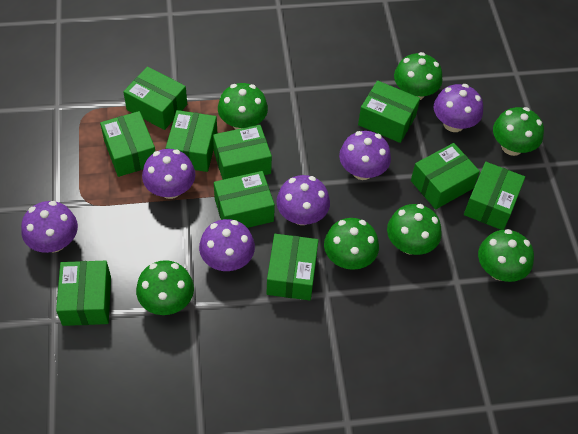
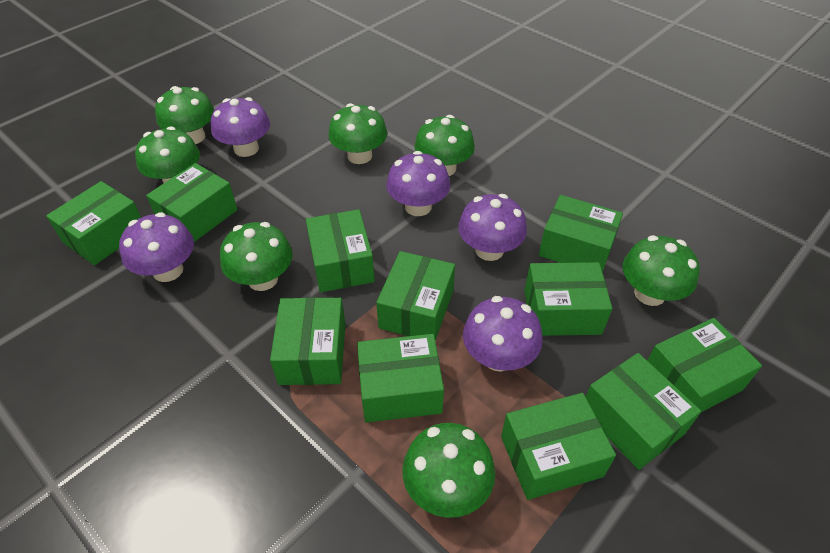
green box: 10 -> 11
purple mushroom: 6 -> 5

